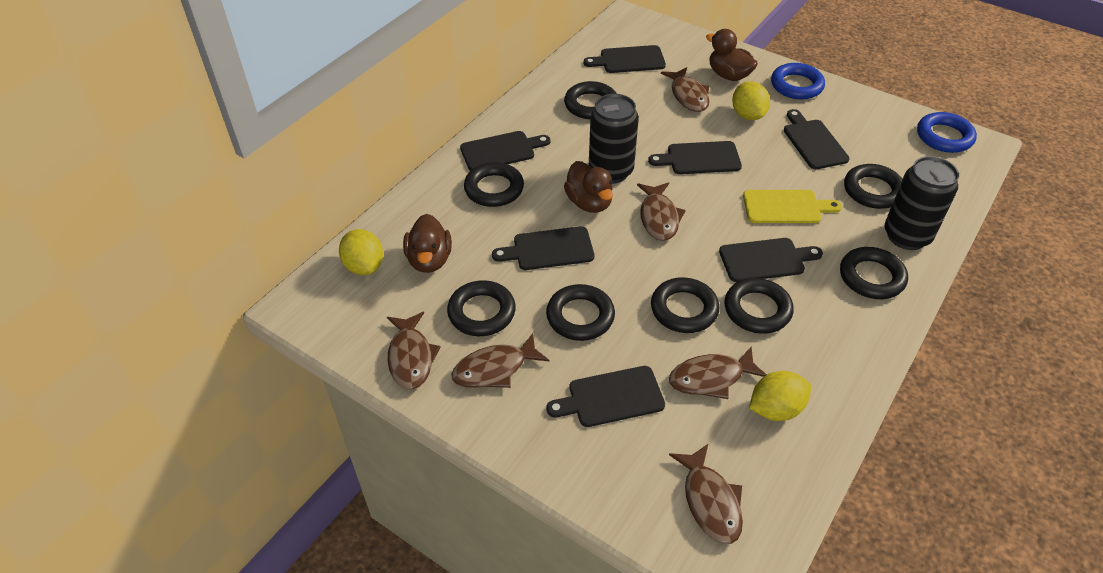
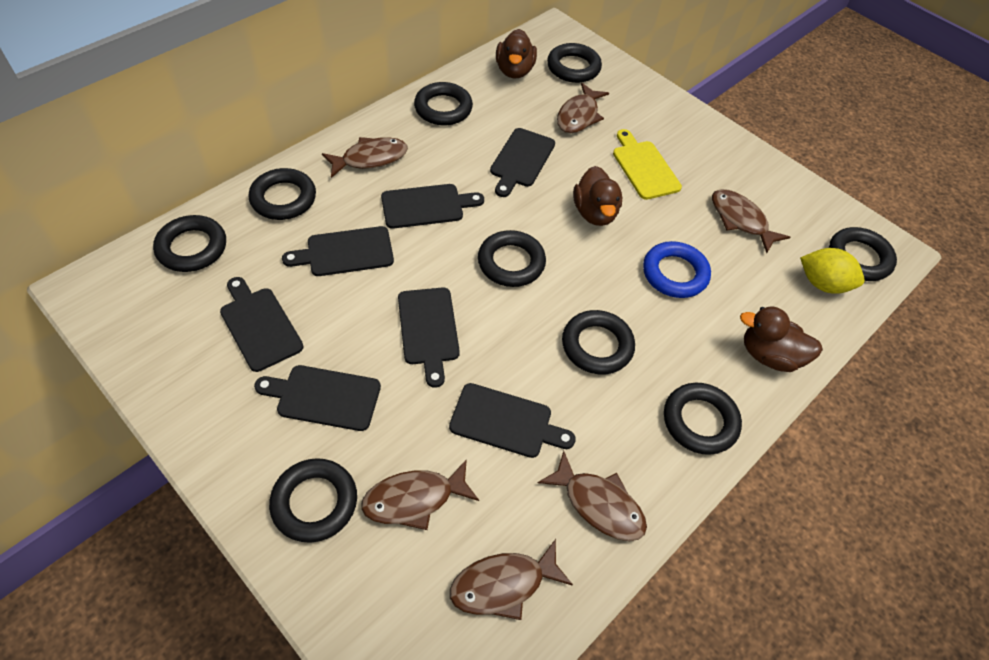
black can: 2 -> 0
black ring: 8 -> 9
blue ring: 2 -> 1
yellow lemon: 3 -> 1

